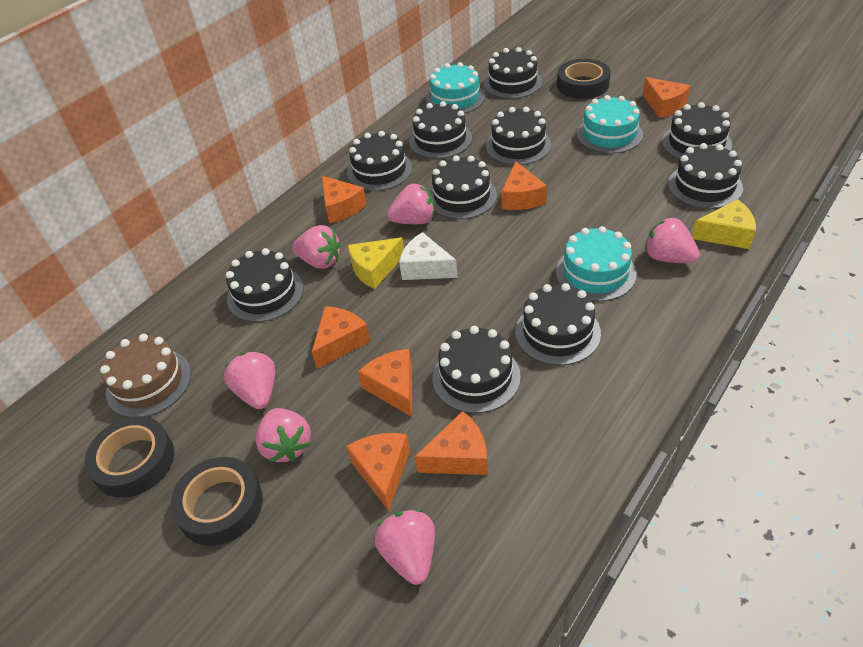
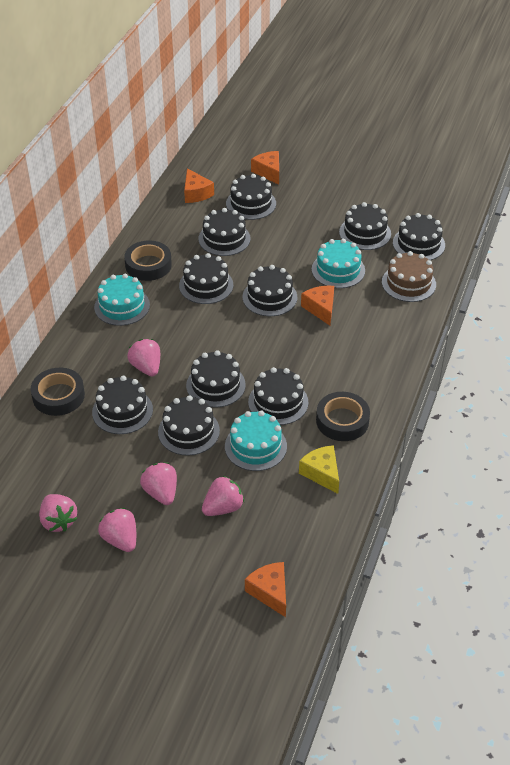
orange cheese: 7 -> 4
pink strawberry: 6 -> 5
white cheese: 1 -> 0
yellow cheese: 2 -> 1

